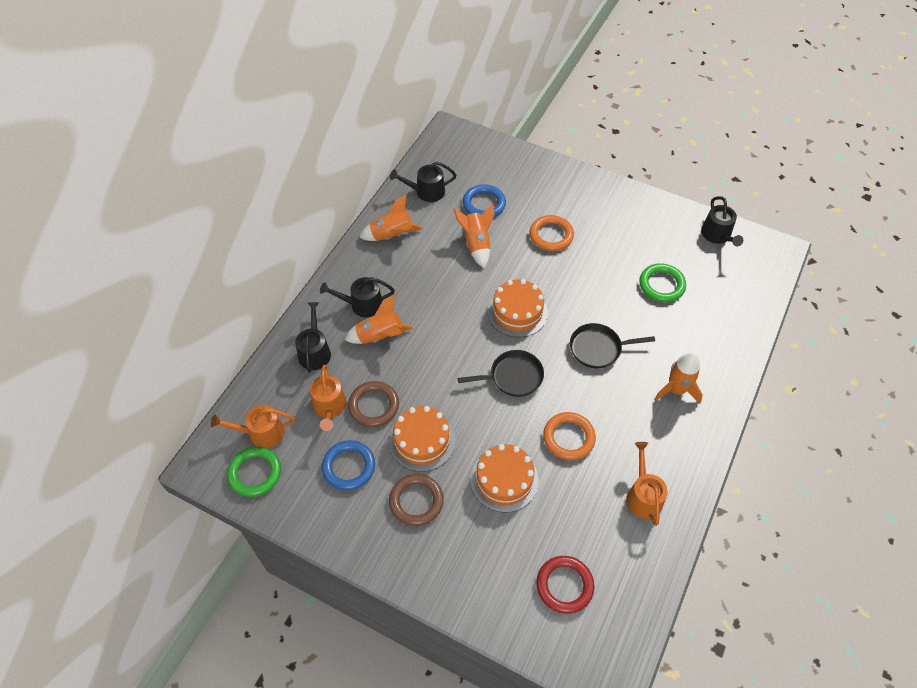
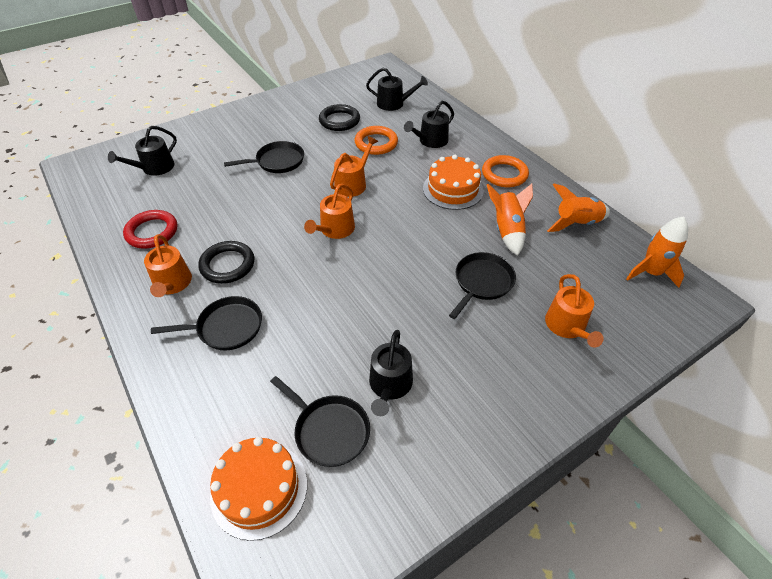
black pan: 2 -> 4
black ring: 0 -> 2
blue ring: 2 -> 0
brown ring: 2 -> 0
green ring: 2 -> 0
orange cake: 3 -> 2
orange rocket: 4 -> 3
orange watering can: 3 -> 4

